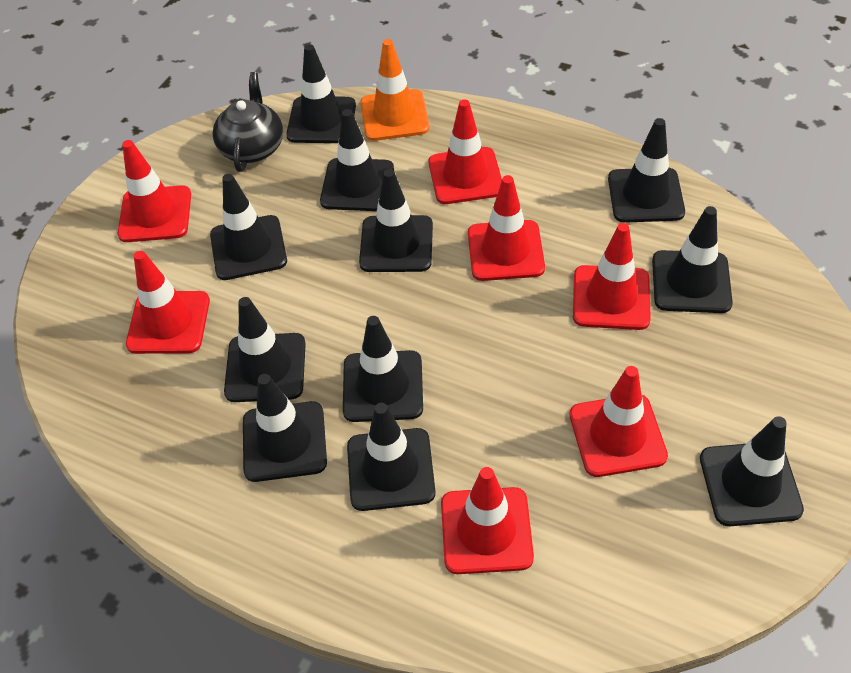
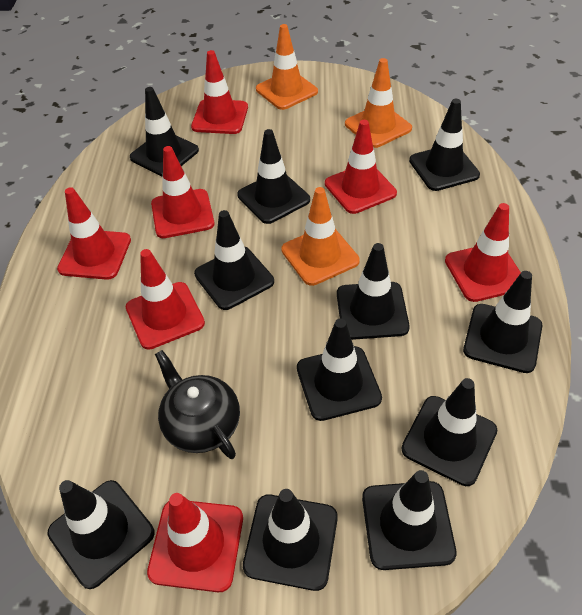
orange traffic cone: 1 -> 3

